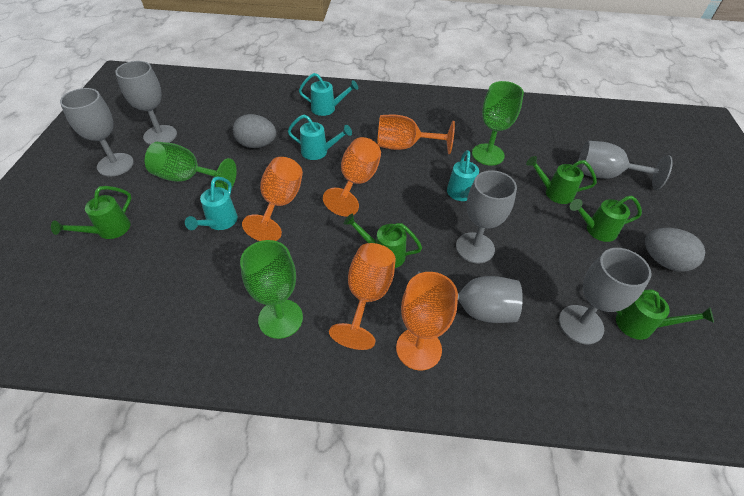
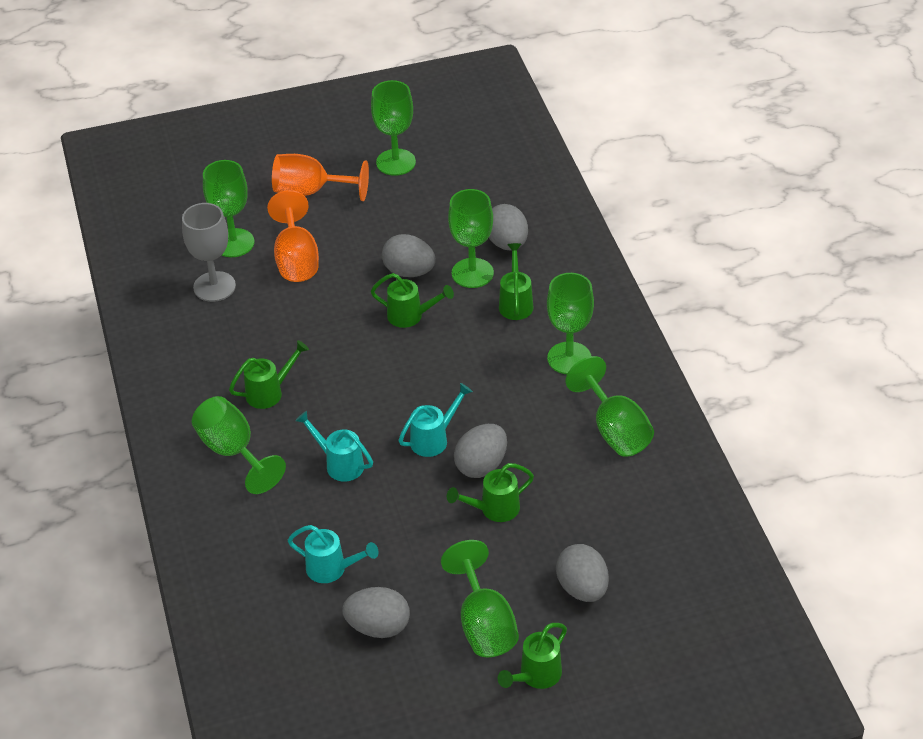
green goblet: 3 -> 7
grey egg: 2 -> 5
grey goblet: 6 -> 1
orange goblet: 5 -> 2
turquoise watering can: 4 -> 3

